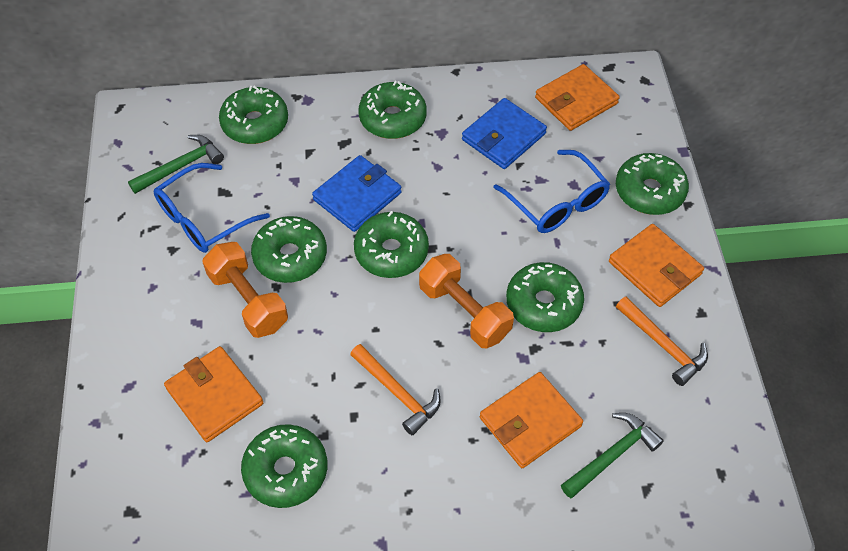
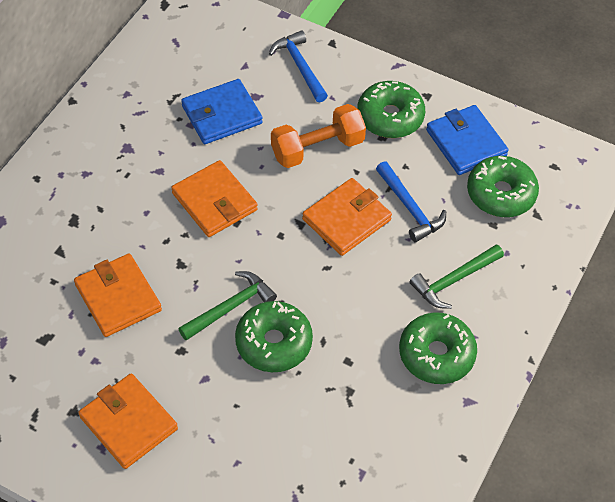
blue glasses: 2 -> 0
blue hammer: 0 -> 2
green donut: 7 -> 4
orange dumbbell: 2 -> 1
orange hammer: 2 -> 0

